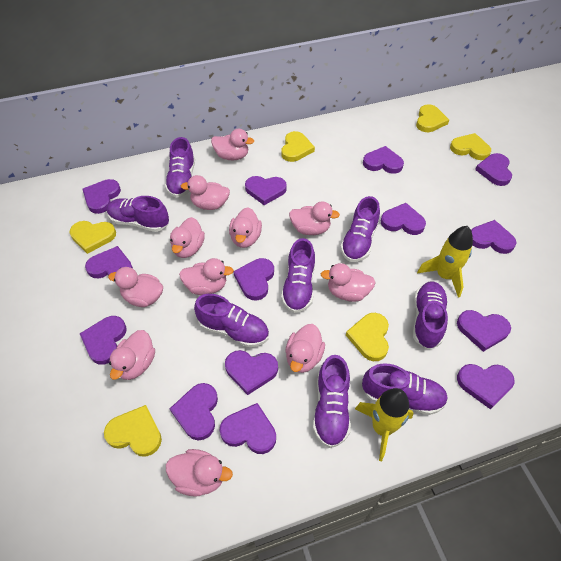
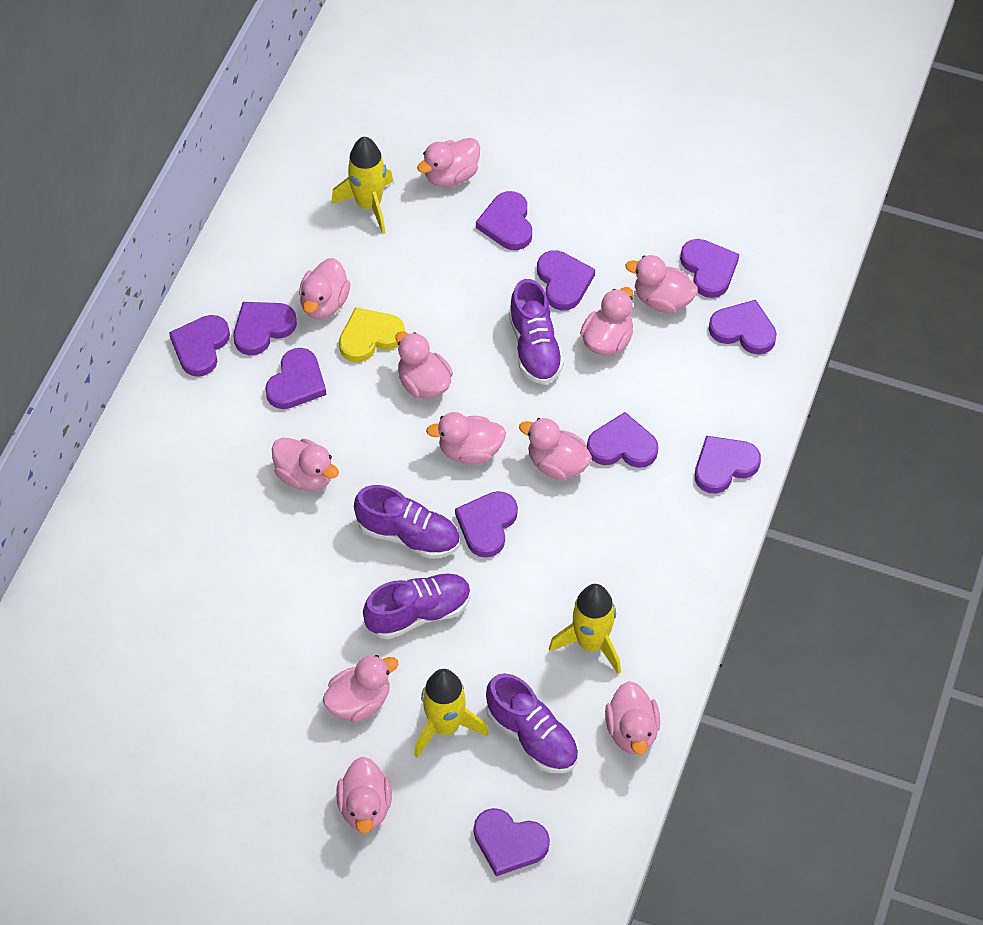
purple heart: 14 -> 11
purple shoe: 8 -> 4
yellow heart: 6 -> 1
yellow rocket: 2 -> 3

